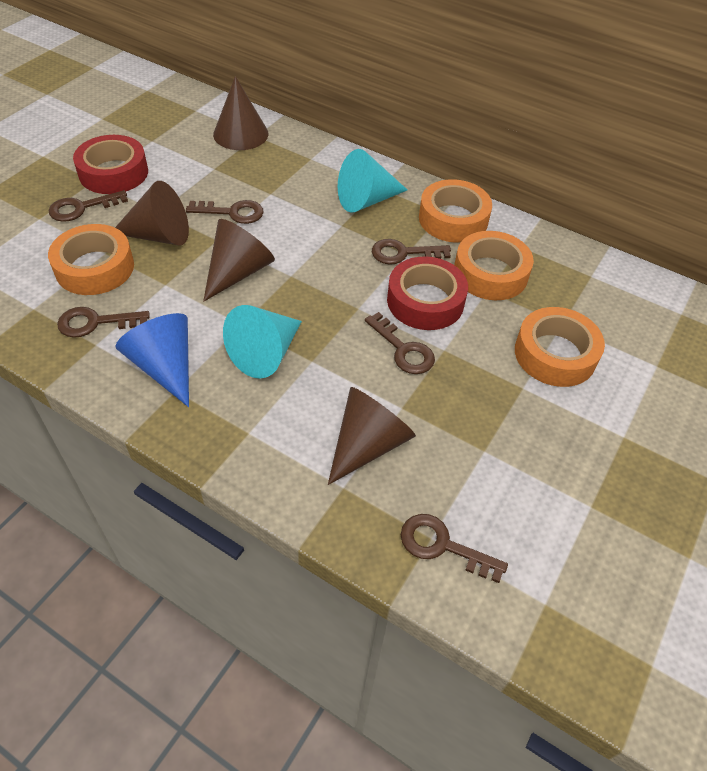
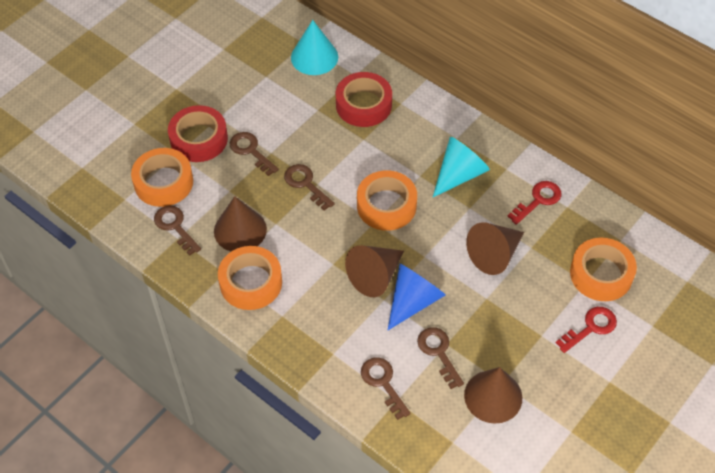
brown key: 6 -> 5
red key: 0 -> 2

